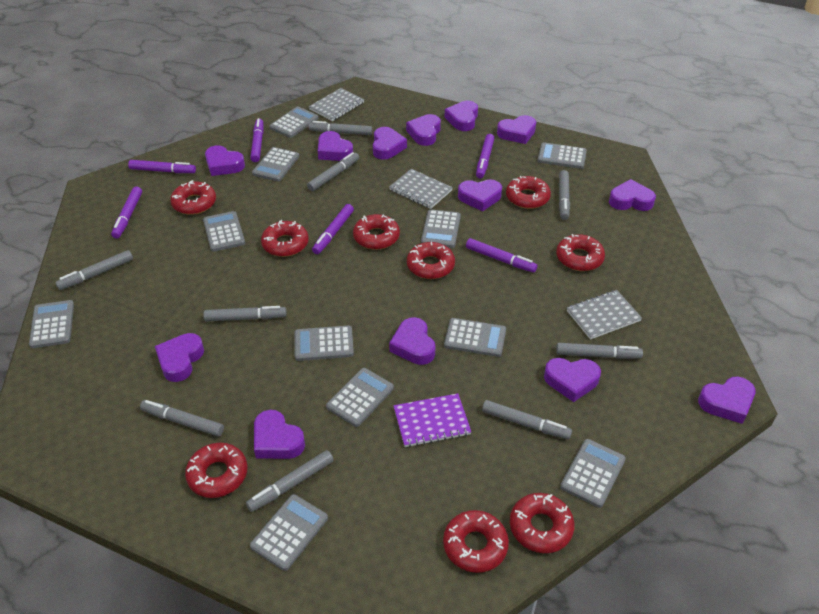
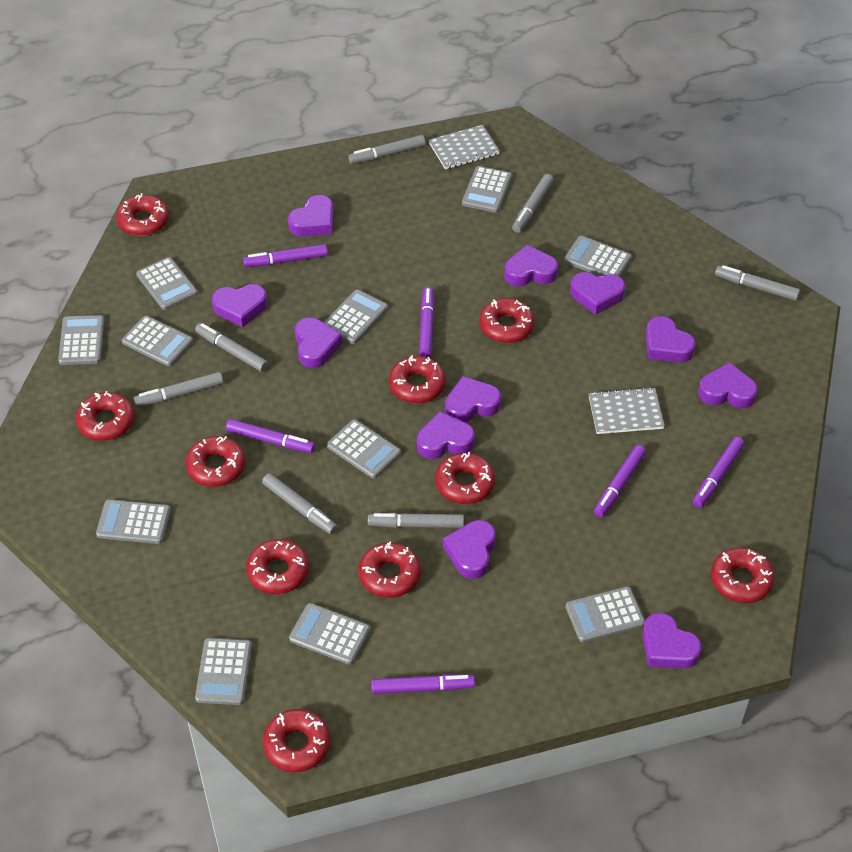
grey marker: 9 -> 7
grey notebook: 3 -> 2
purple heart: 13 -> 11
purple notebook: 1 -> 0
red donut: 9 -> 10

